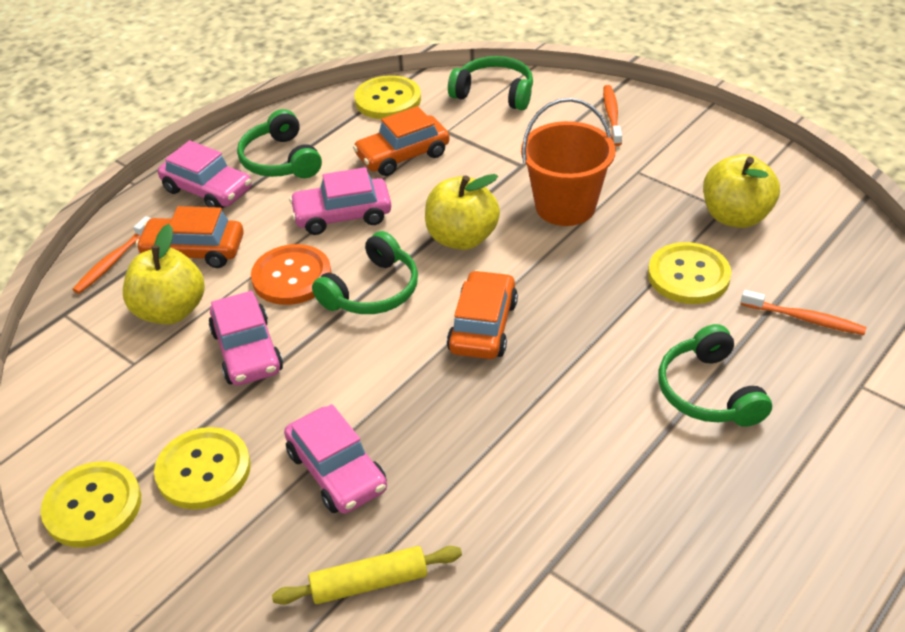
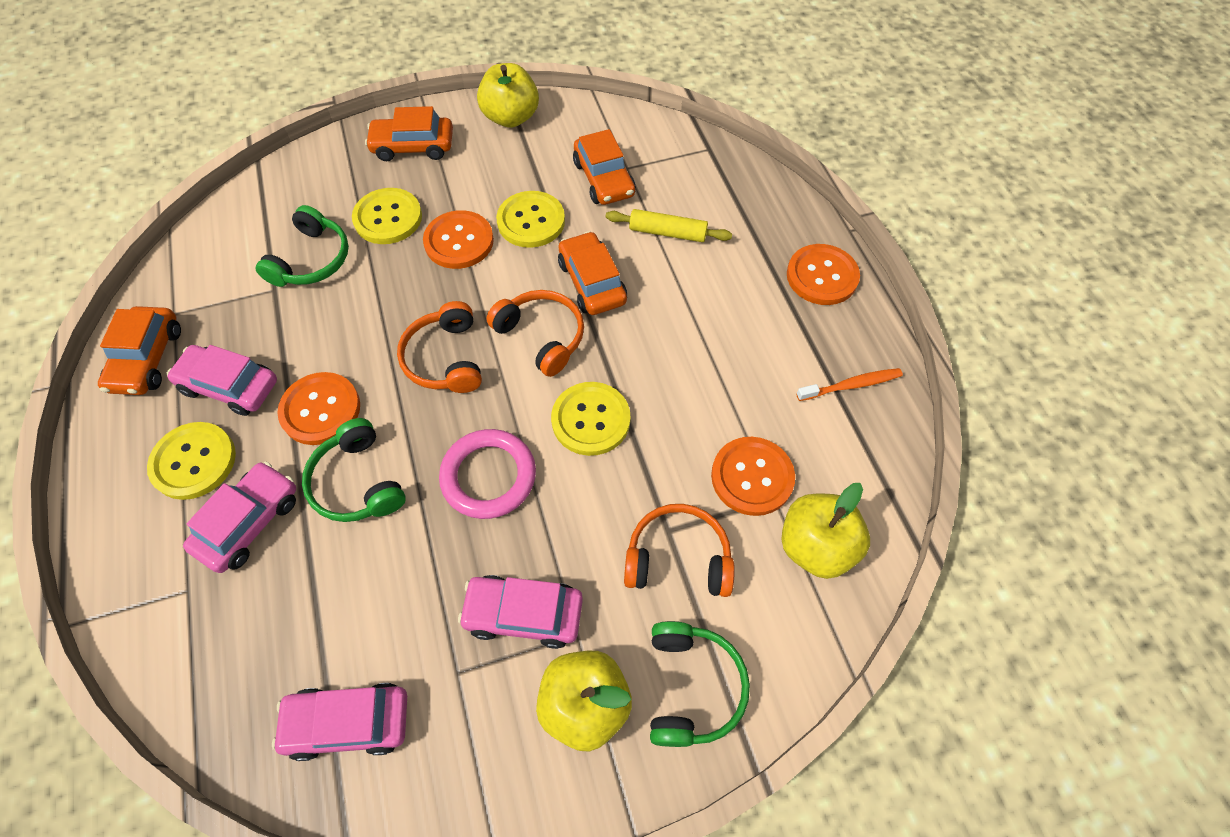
green headphones: 4 -> 3
orange bucket: 1 -> 0
orange button: 1 -> 4
orange car: 3 -> 4
orange headphones: 0 -> 3
orange toothbrush: 3 -> 1
pink ring: 0 -> 1

